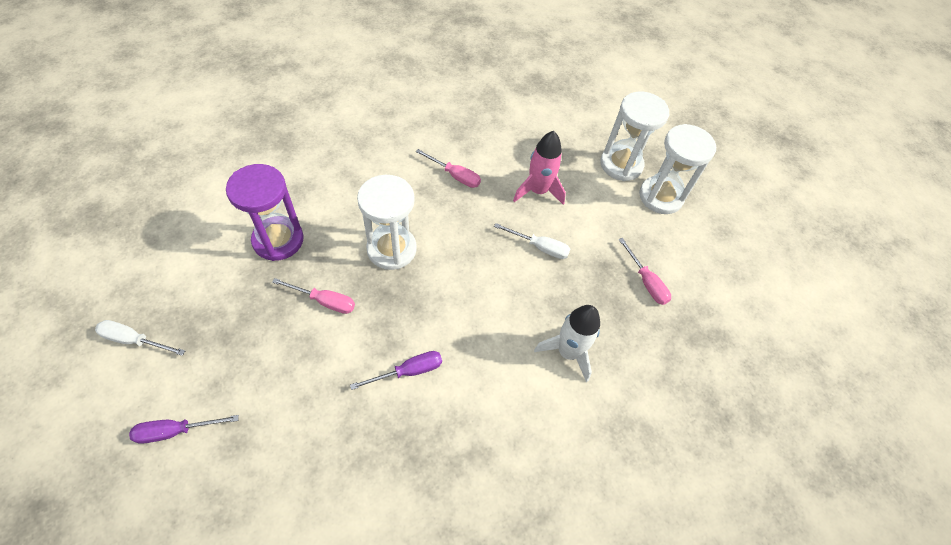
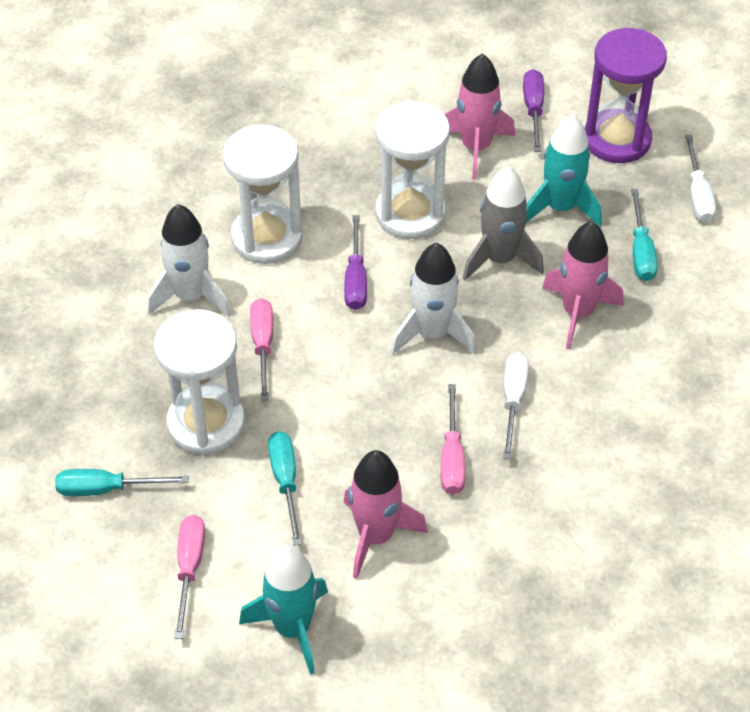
grey rocket: 0 -> 1
pink rocket: 1 -> 3
turquoise rocket: 0 -> 2
turquoise screwdriver: 0 -> 3
white rocket: 1 -> 2

